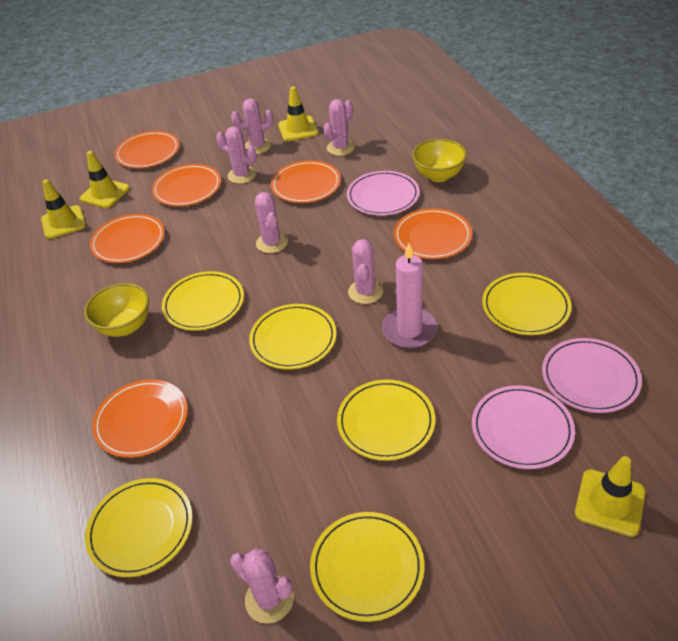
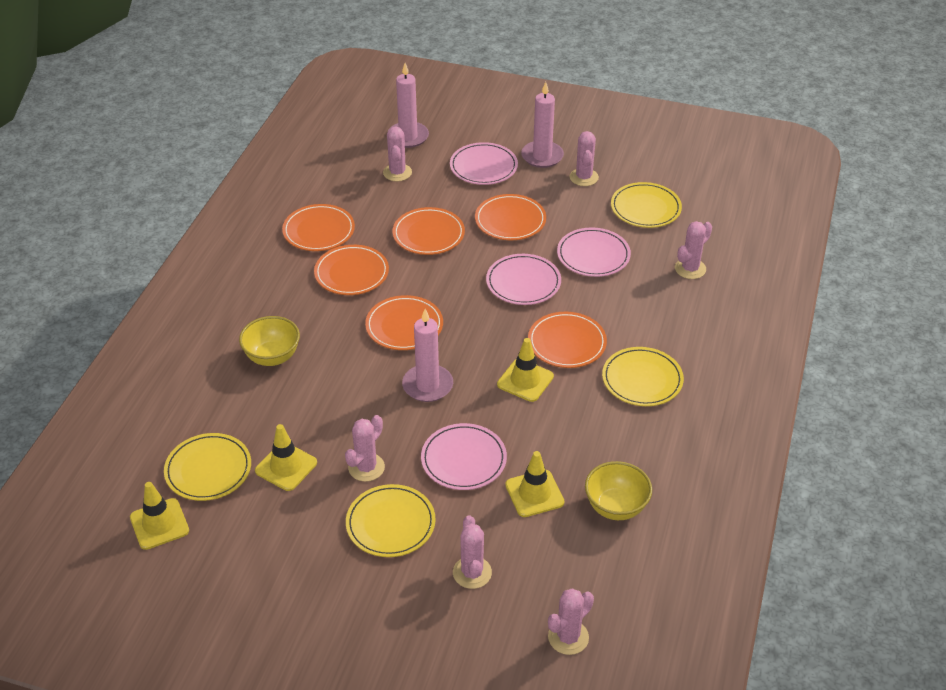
pink candle: 1 -> 3
pink plate: 3 -> 4
yellow plate: 6 -> 4

